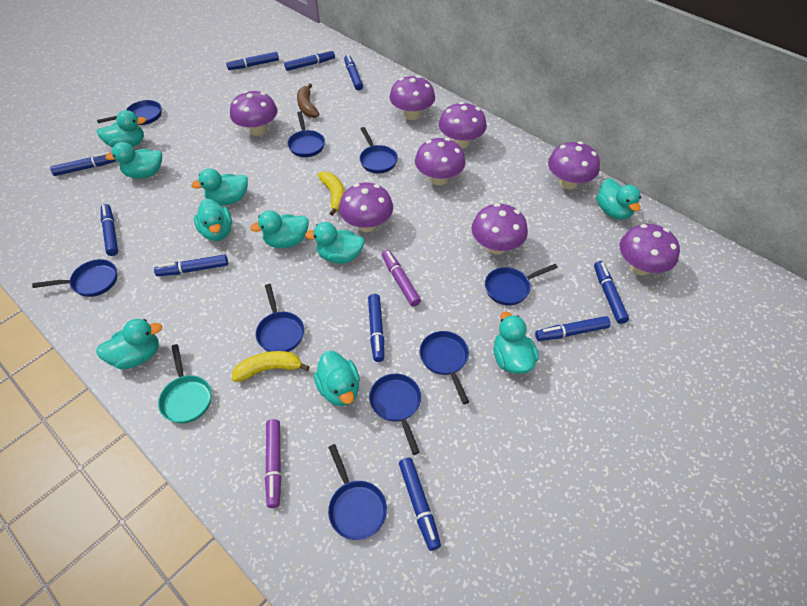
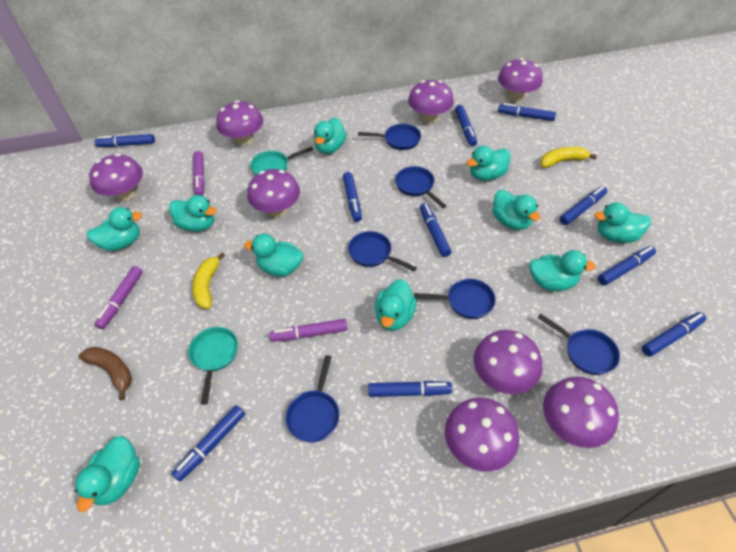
blue pan: 9 -> 6
purple marker: 2 -> 3
turquoise pan: 1 -> 2

